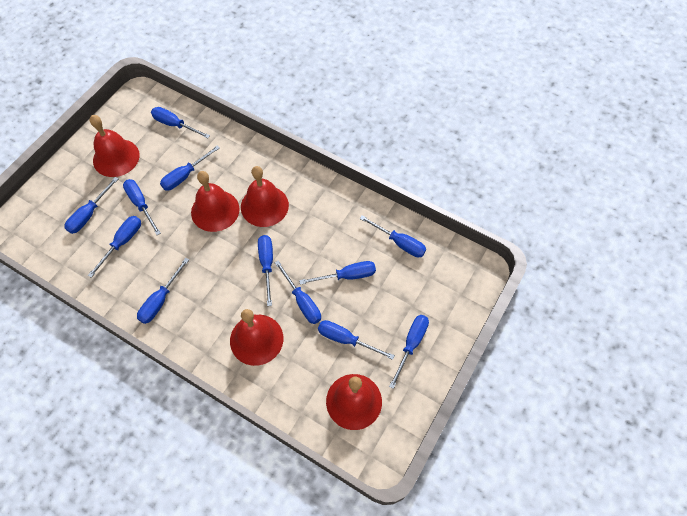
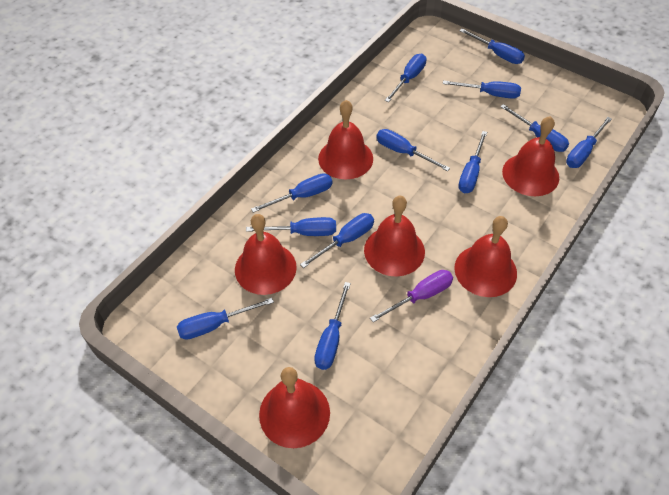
purple screwdriver: 0 -> 1
red bell: 5 -> 6

